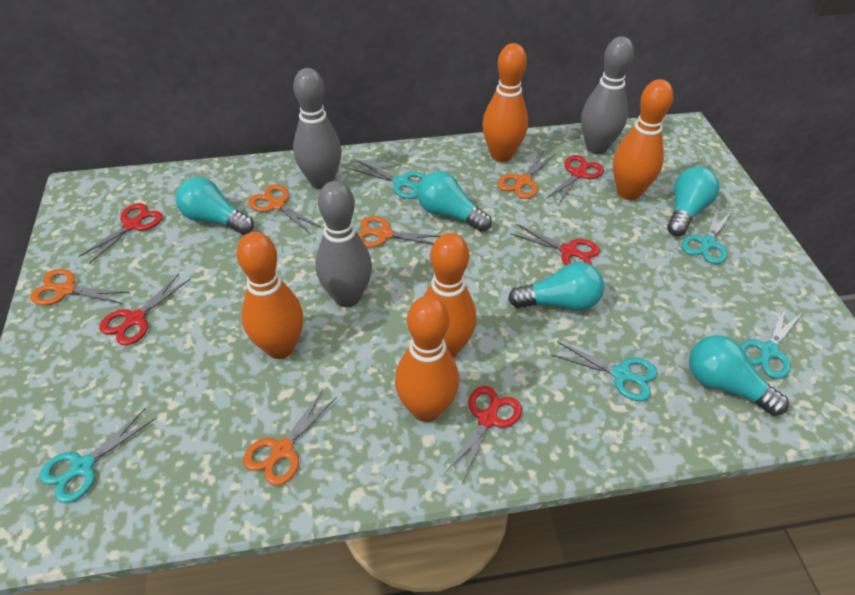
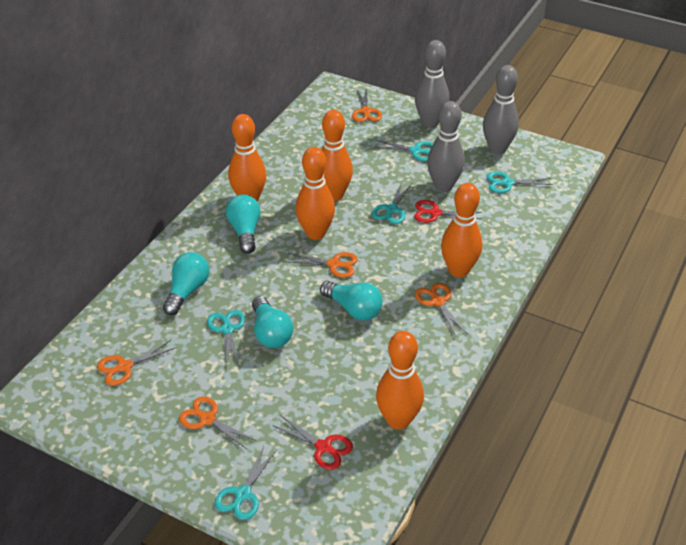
red scissors: 5 -> 2
turquoise light bulb: 5 -> 4

